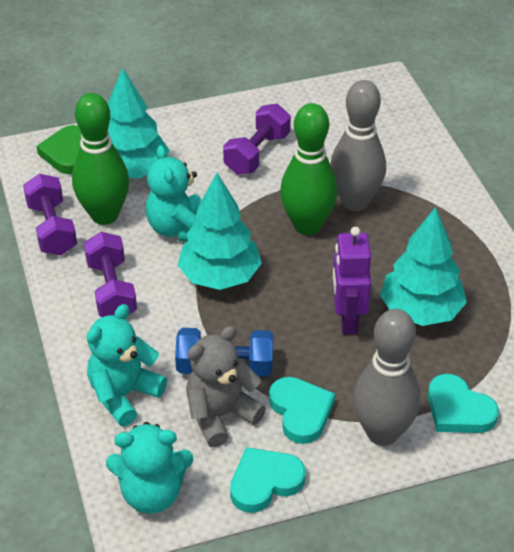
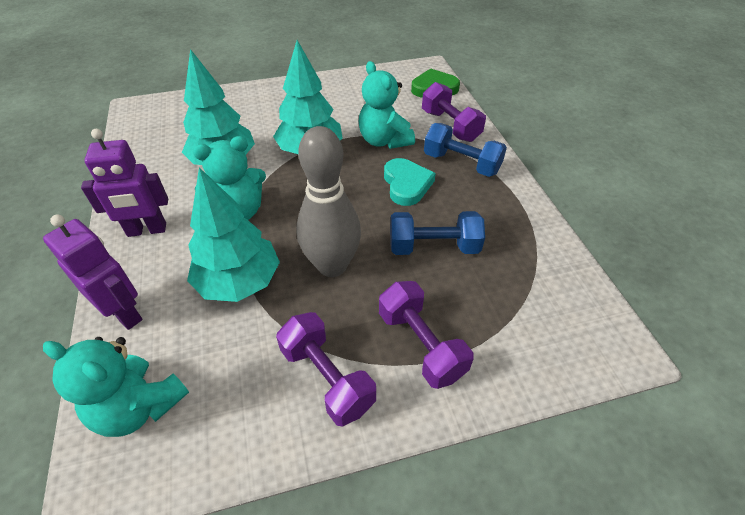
blue dumbbell: 1 -> 2
green bowling pin: 2 -> 0
grey bowling pin: 2 -> 1
grey teddy bear: 1 -> 0
purple robot: 1 -> 2
turquoise heart: 3 -> 1

